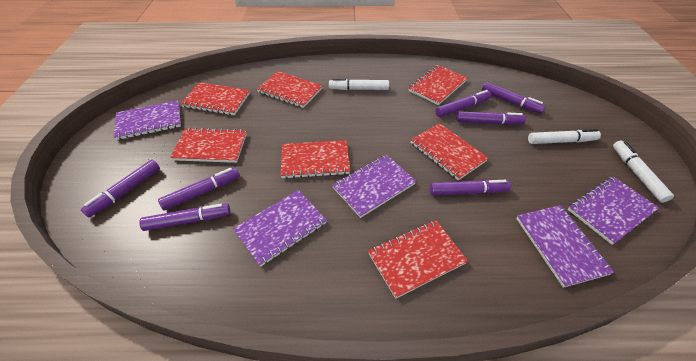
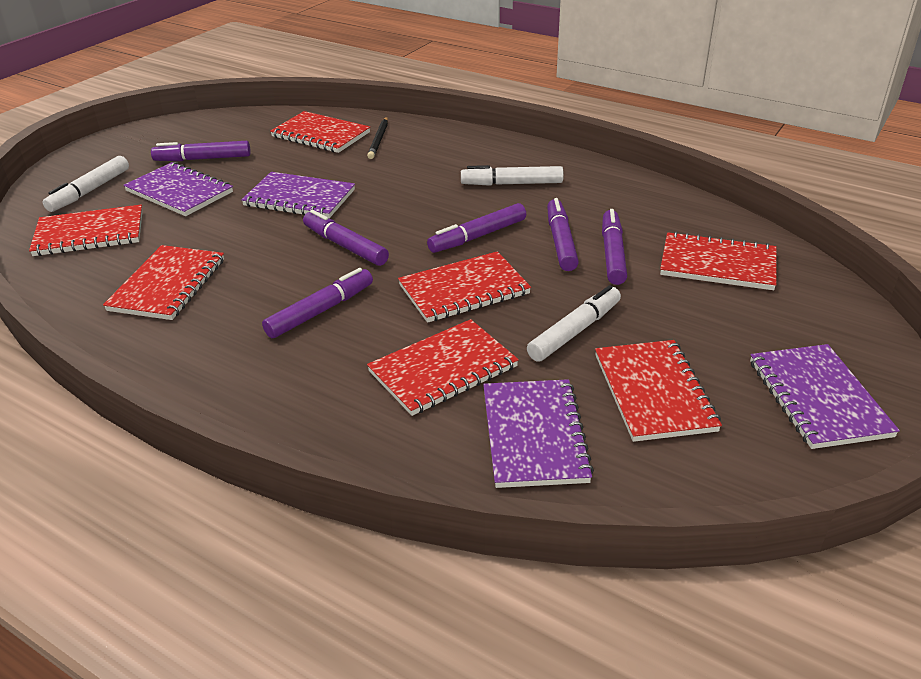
black pencil: 0 -> 1
purple marker: 7 -> 6
purple notebook: 5 -> 4

